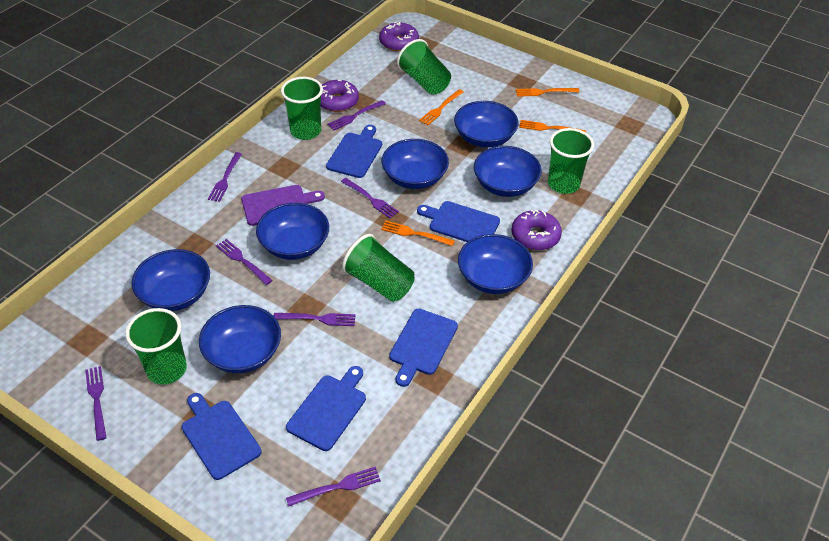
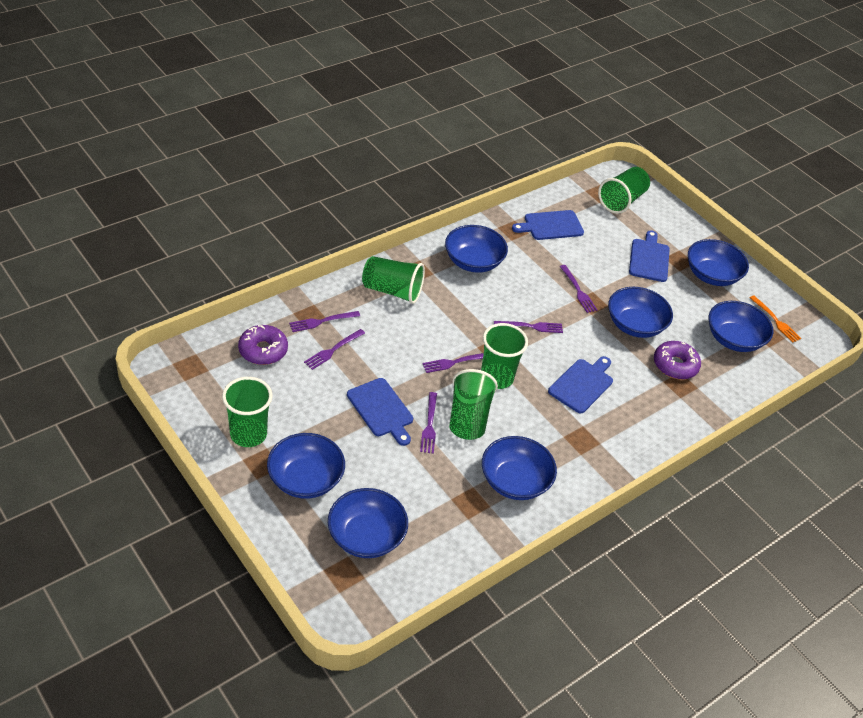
blue cutting board: 5 -> 4
orange fork: 4 -> 1
purple cutting board: 1 -> 0
purple donut: 3 -> 2
purple fork: 7 -> 6

